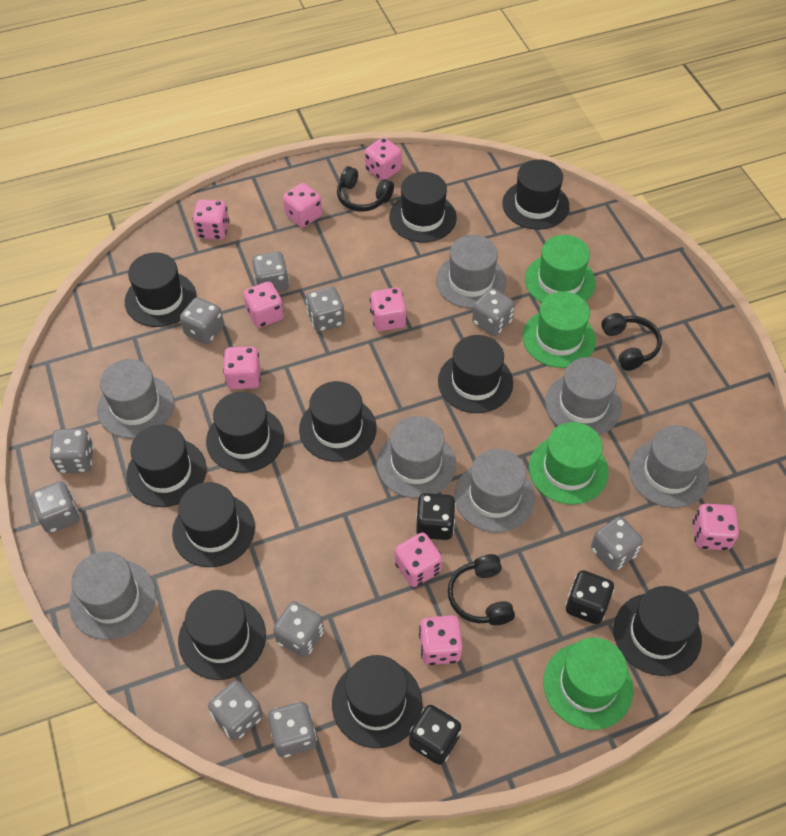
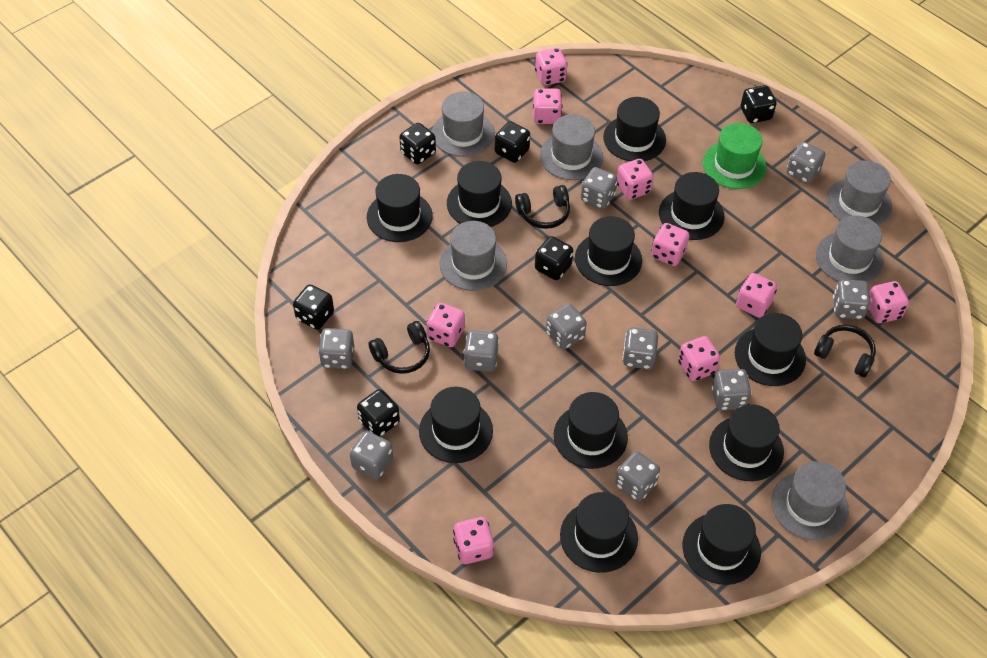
black dice: 3 -> 6
green hat: 4 -> 1
grey hat: 7 -> 6

